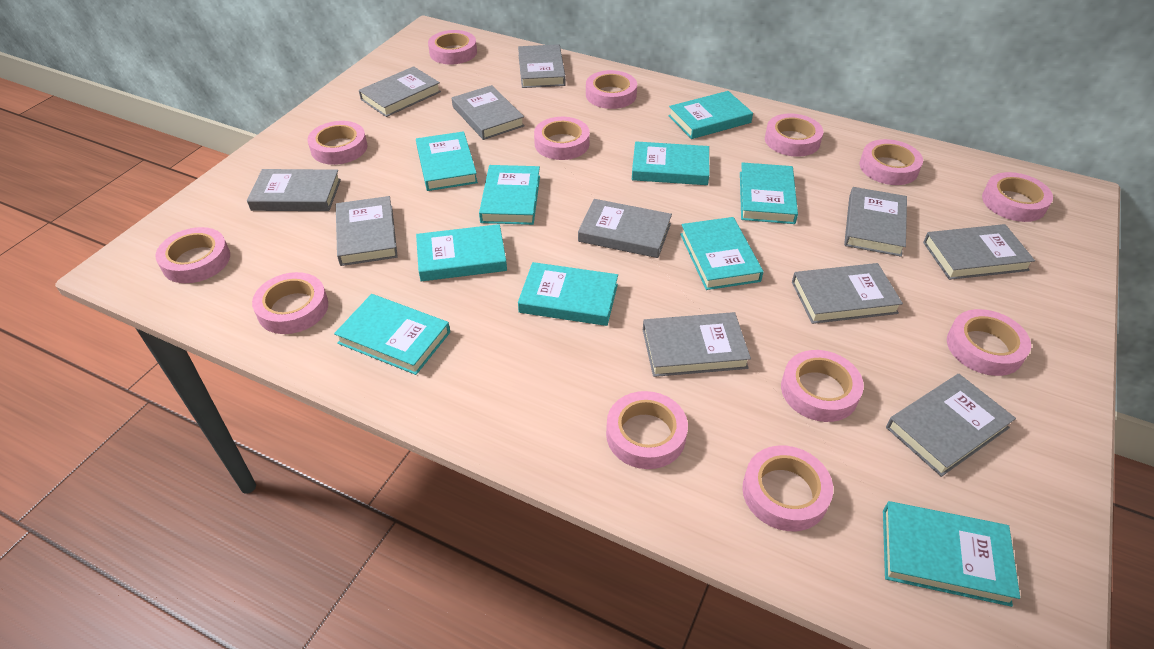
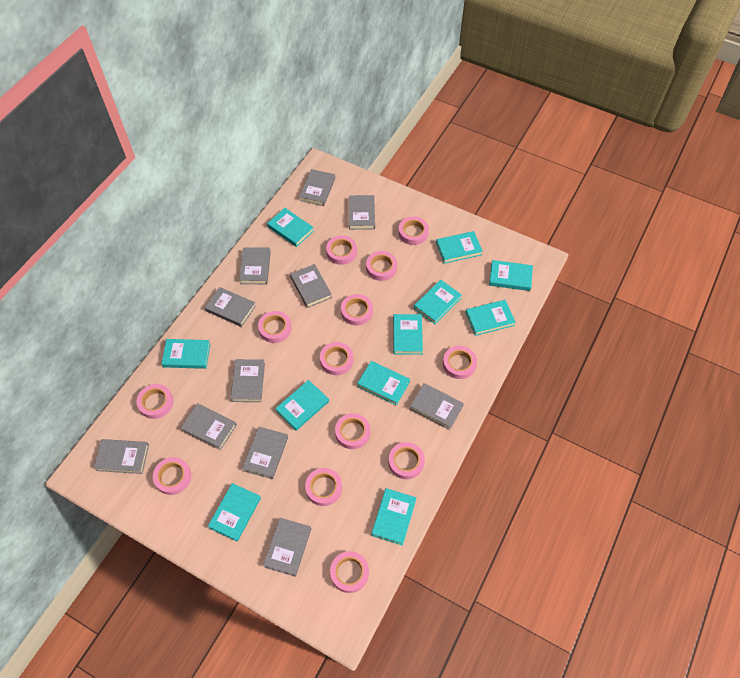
turquoise book: 10 -> 11

